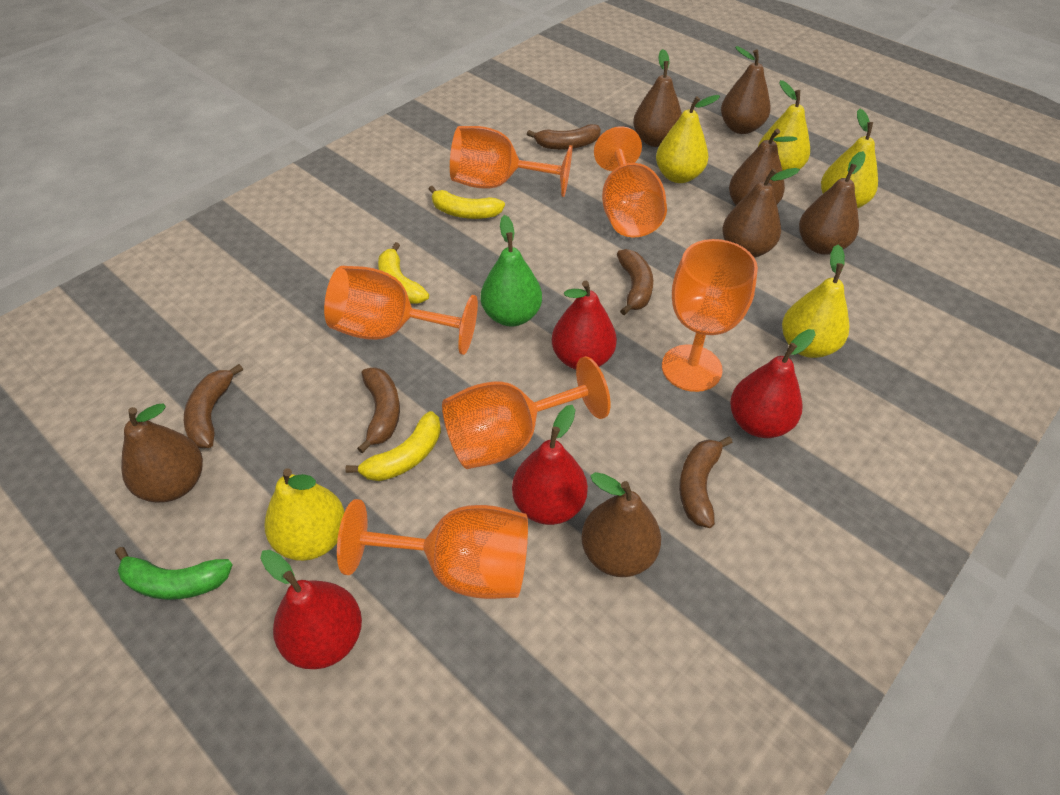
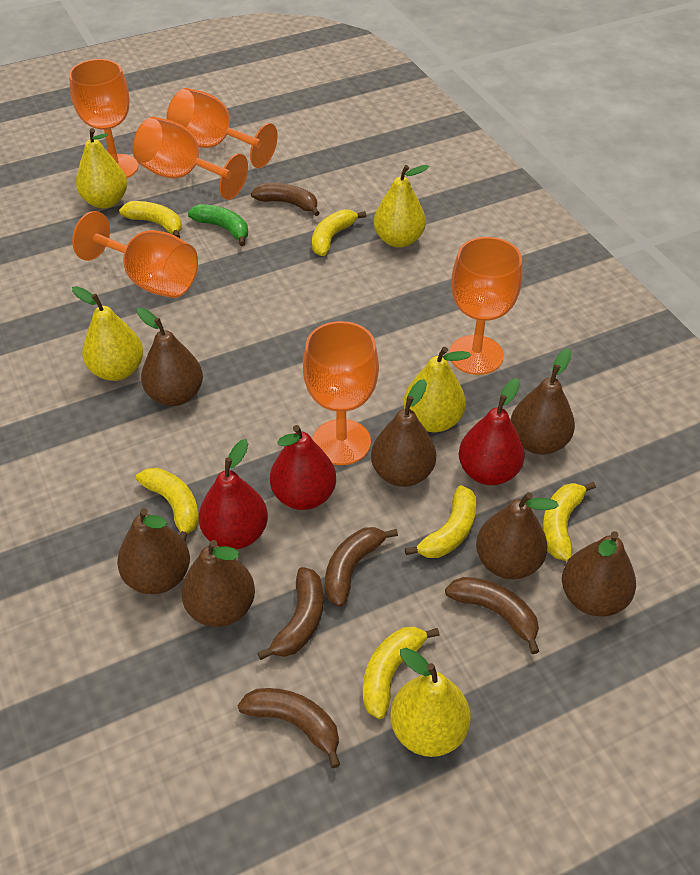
green pear: 1 -> 0
red pear: 4 -> 3
yellow banana: 3 -> 6

